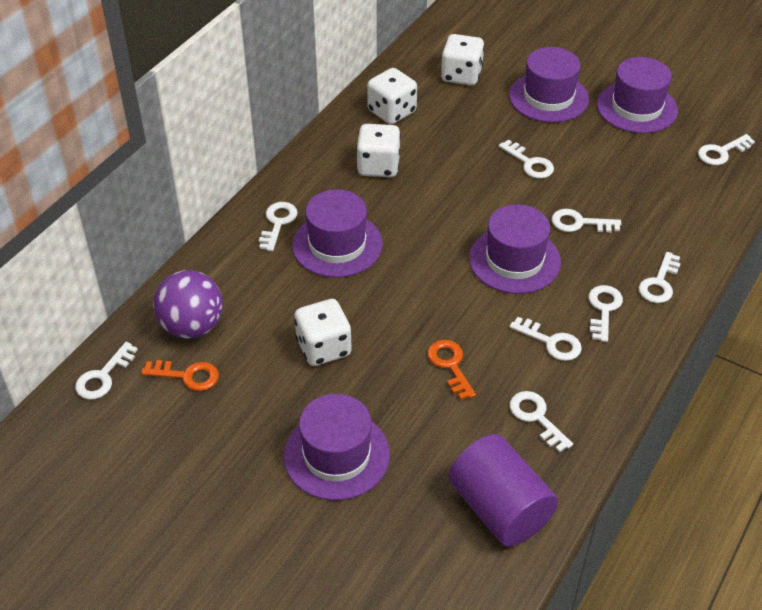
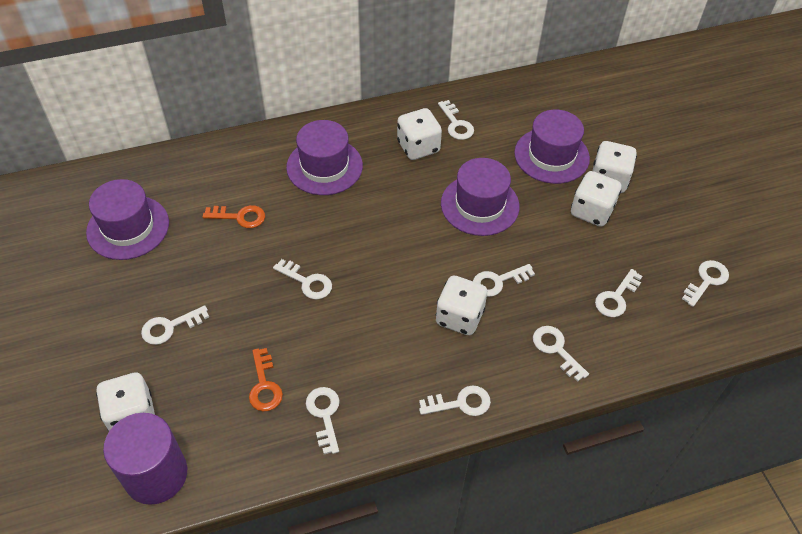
purple ball: 1 -> 0
purple hat: 5 -> 4
white dice: 4 -> 5

